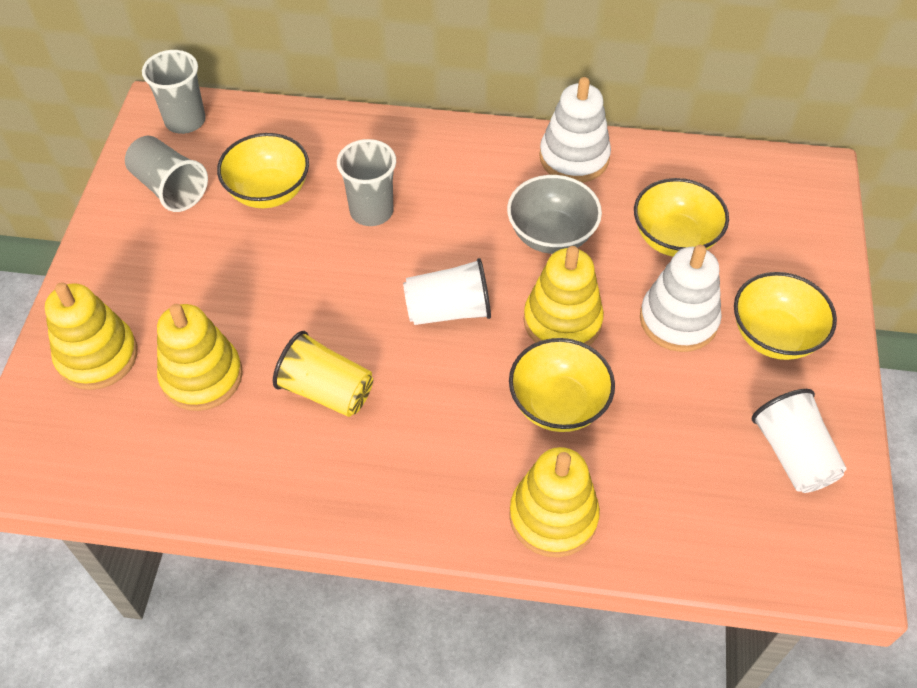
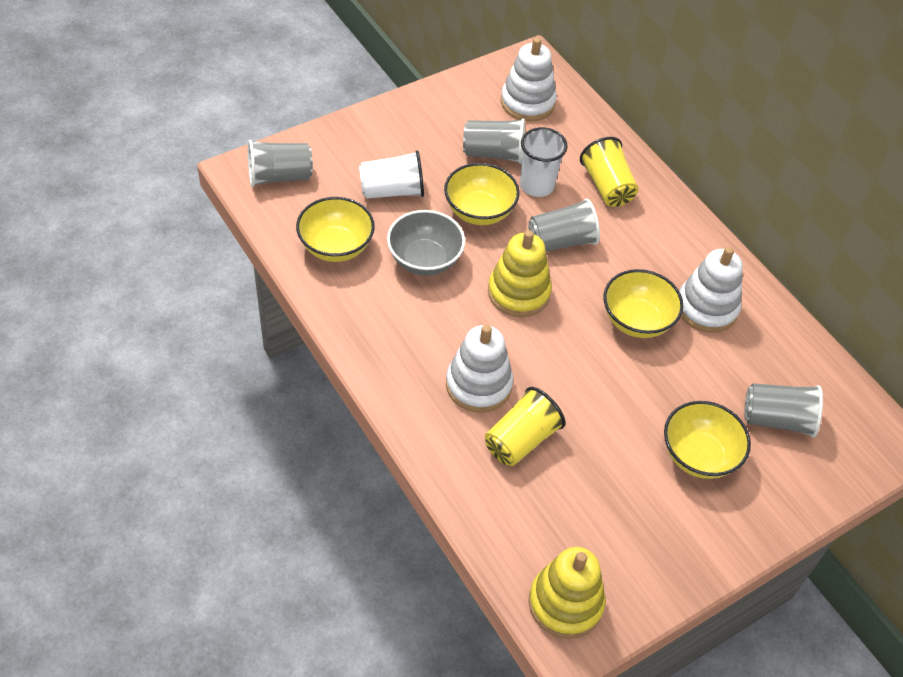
grey cup: 3 -> 4
white stacking toy: 2 -> 3
yellow cup: 1 -> 2
yellow stacking toy: 4 -> 2

